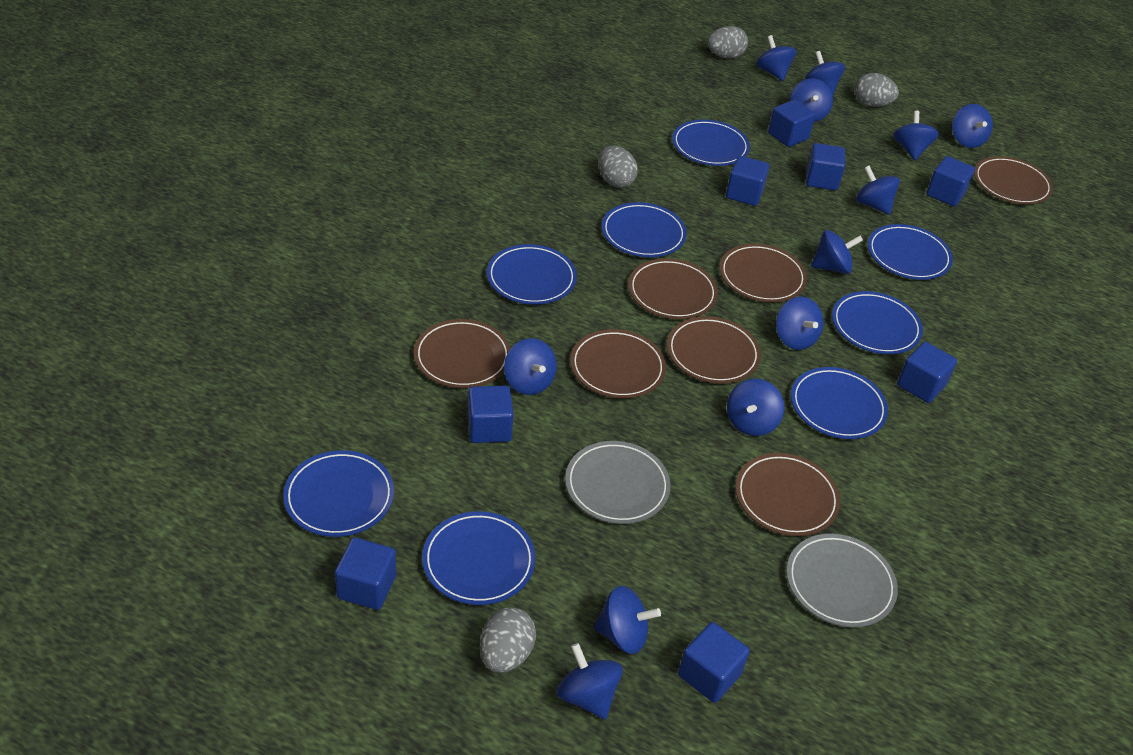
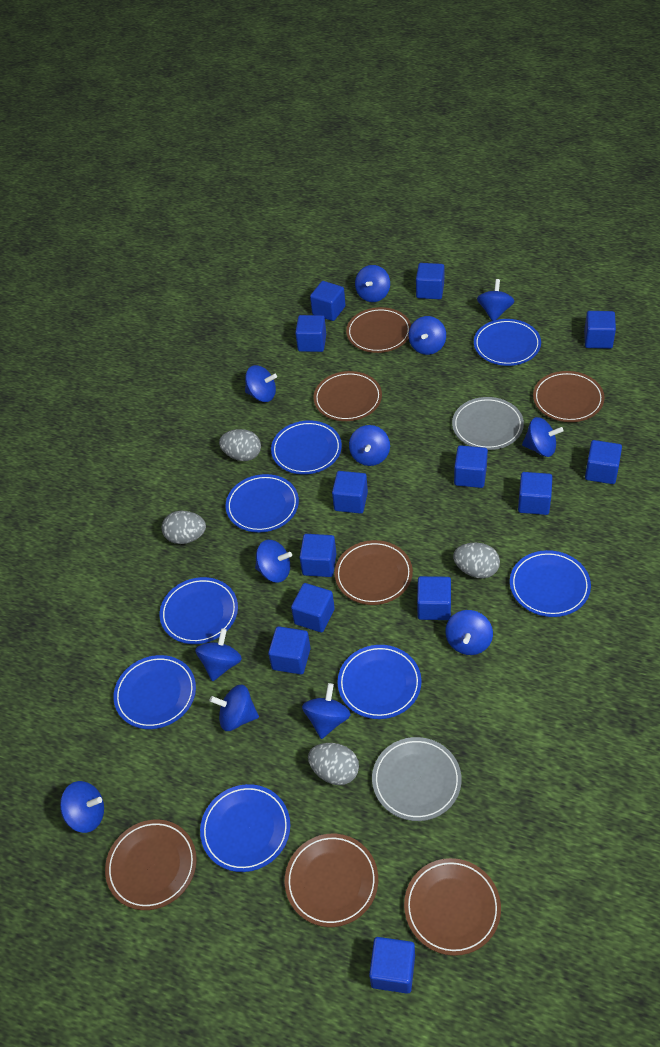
blue cube: 8 -> 13

